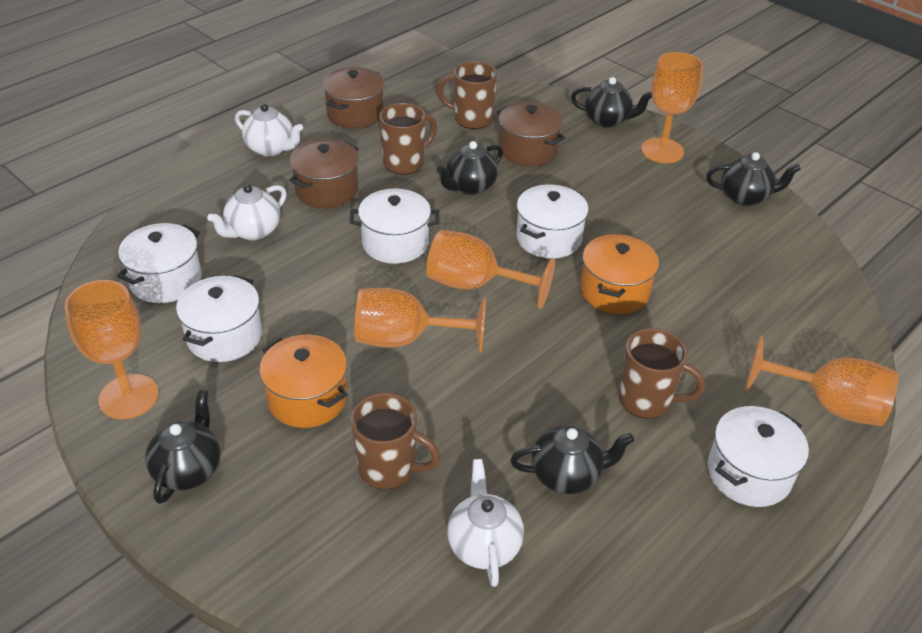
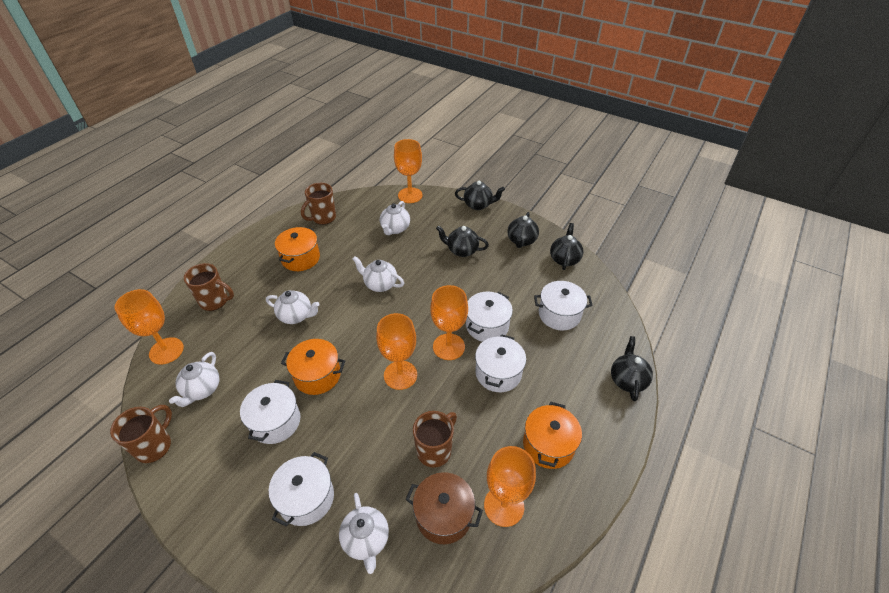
brown pot: 3 -> 1
orange pot: 2 -> 3
white teapot: 3 -> 5

